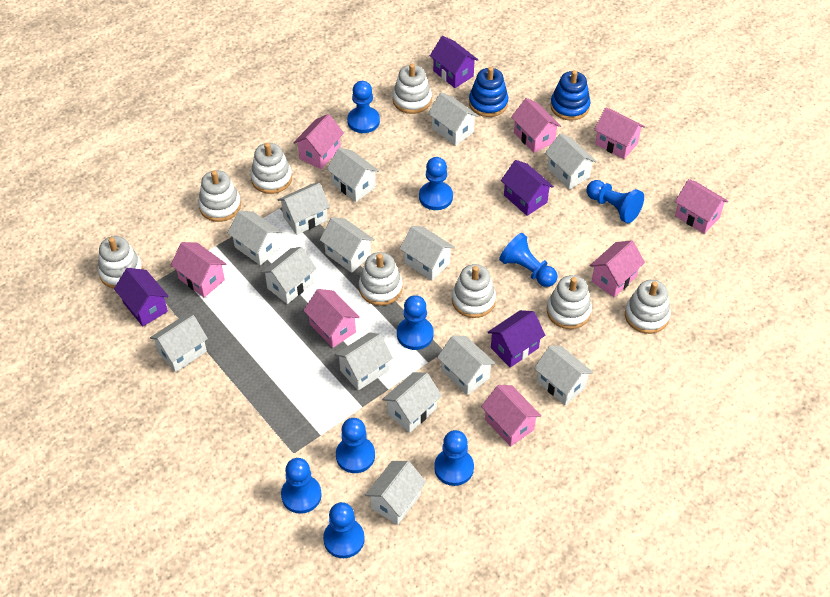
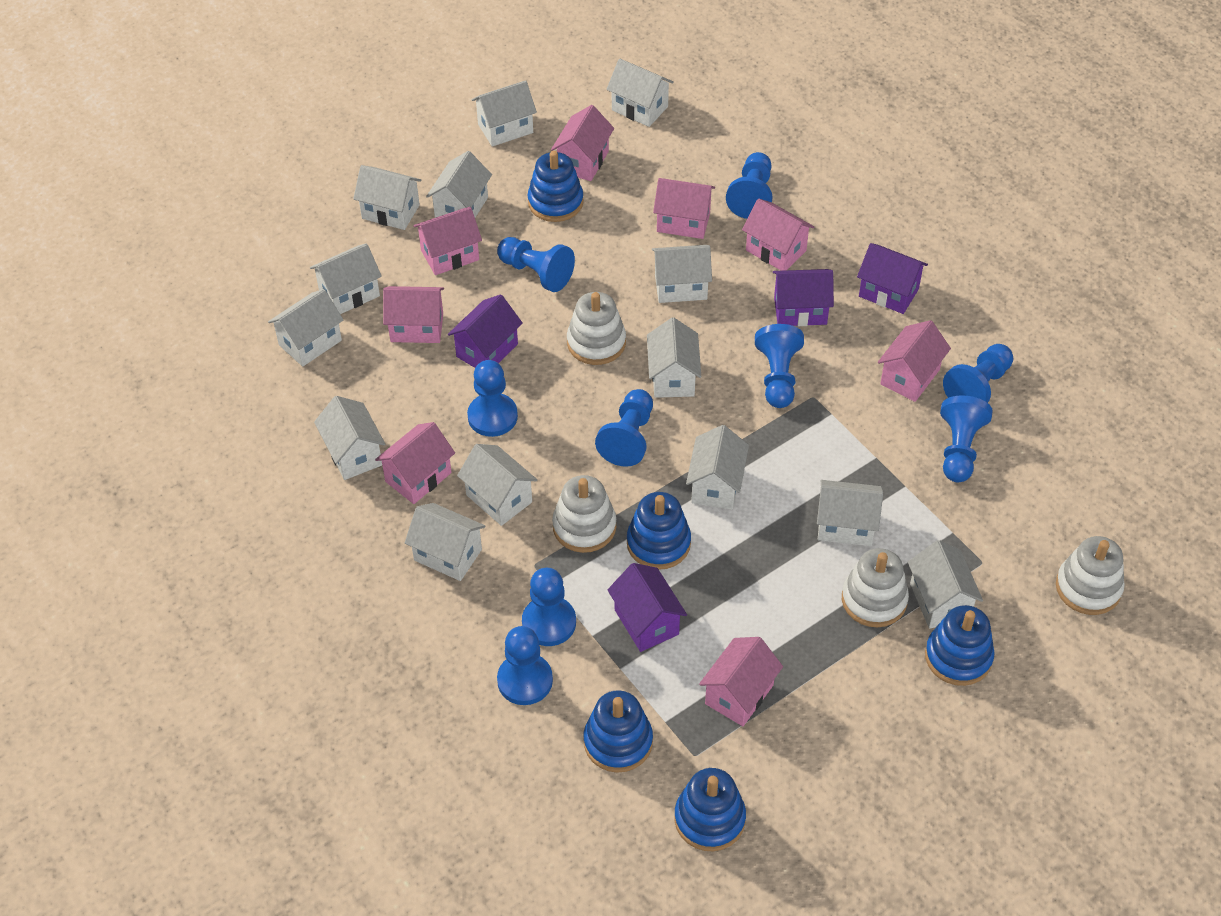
blue stacking toy: 2 -> 5
white stacking toy: 8 -> 4

